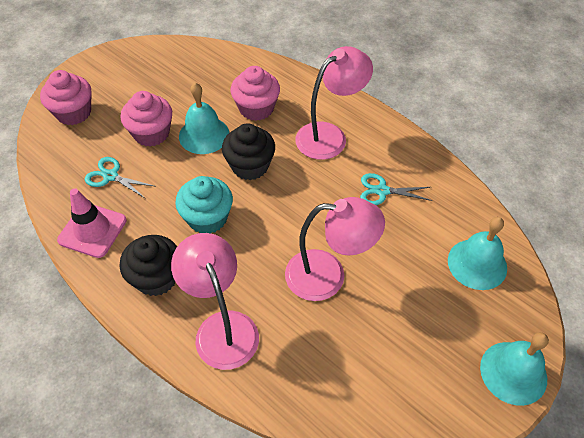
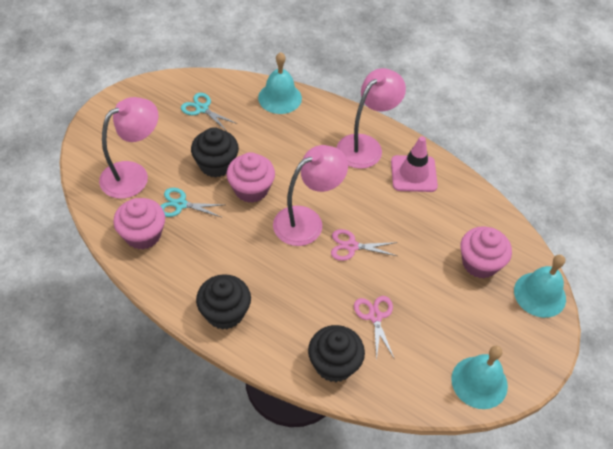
black cupcake: 2 -> 3
pink scissors: 0 -> 2
turquoise cupcake: 1 -> 0

